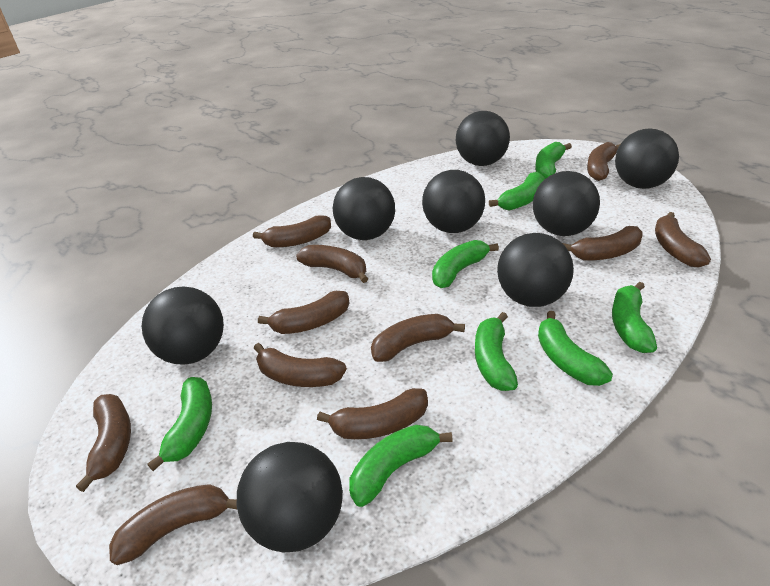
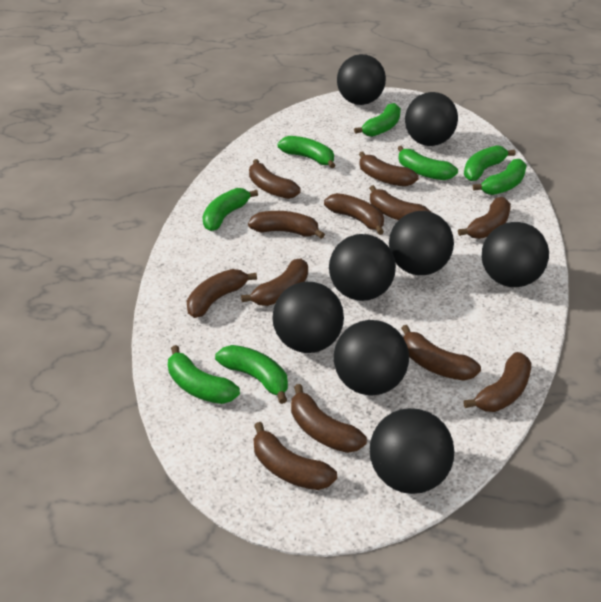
brown banana: 11 -> 12

